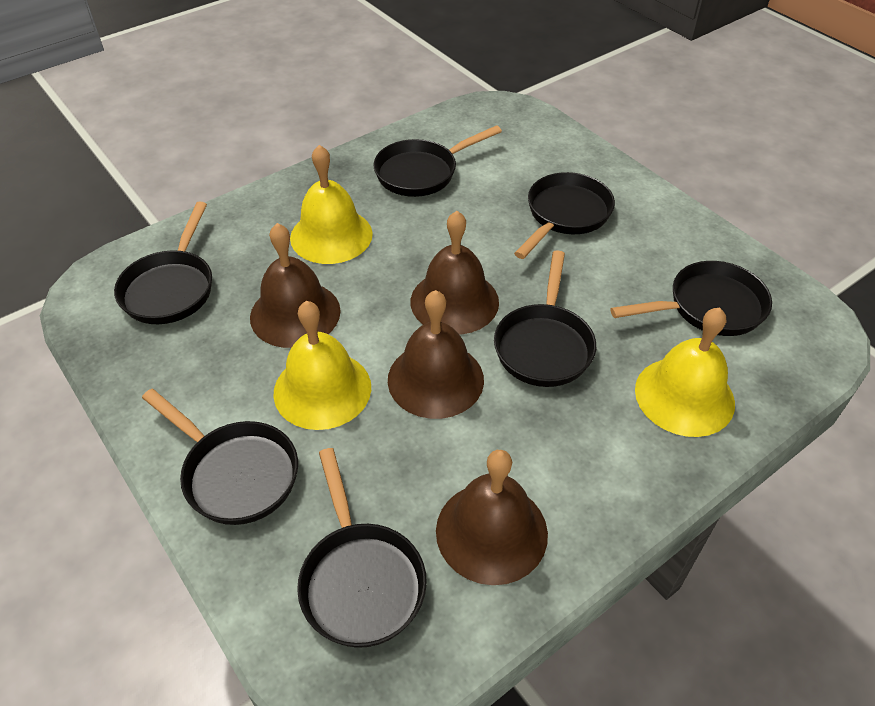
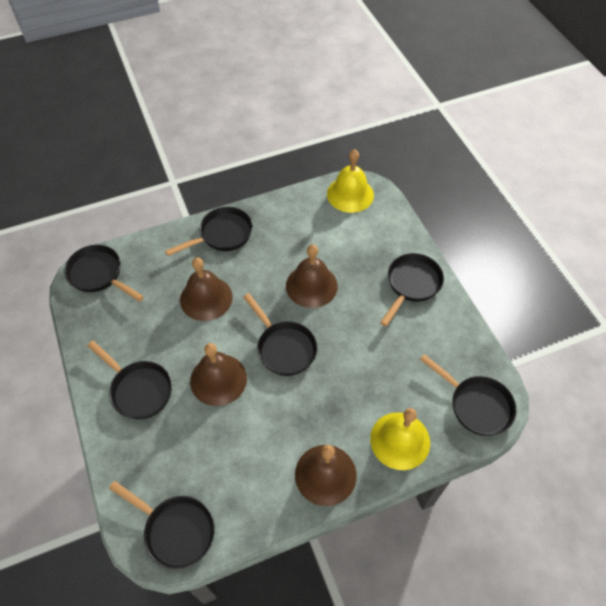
yellow bell: 3 -> 2

